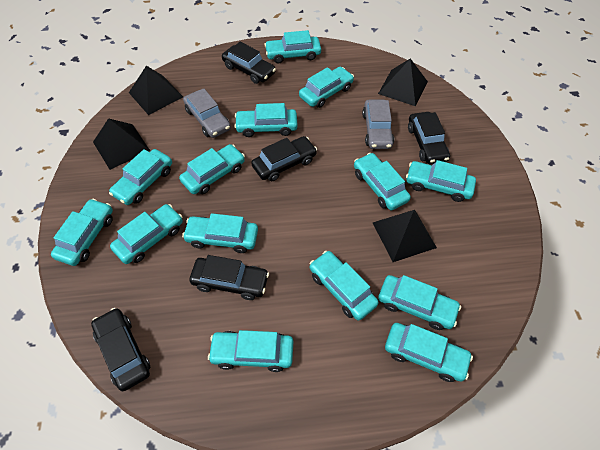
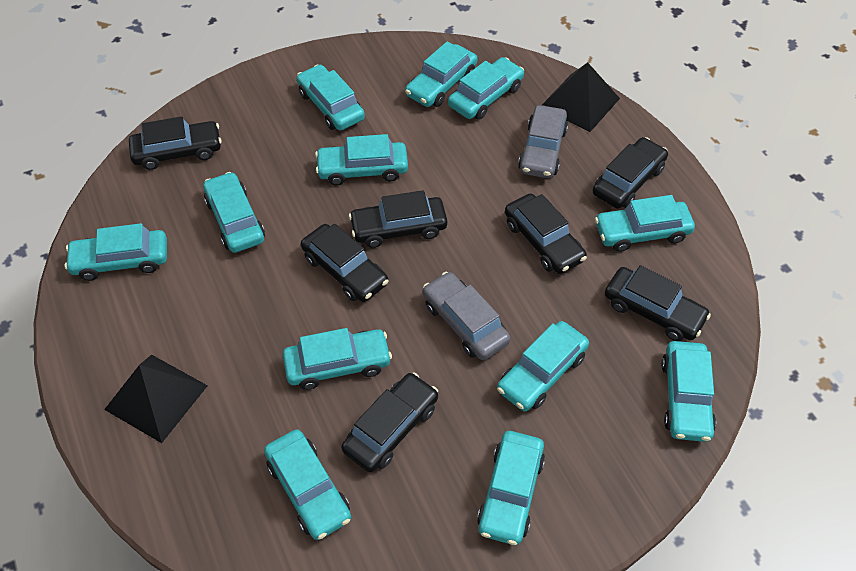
black car: 5 -> 7
black pyramid: 4 -> 2
turquoise car: 14 -> 12

